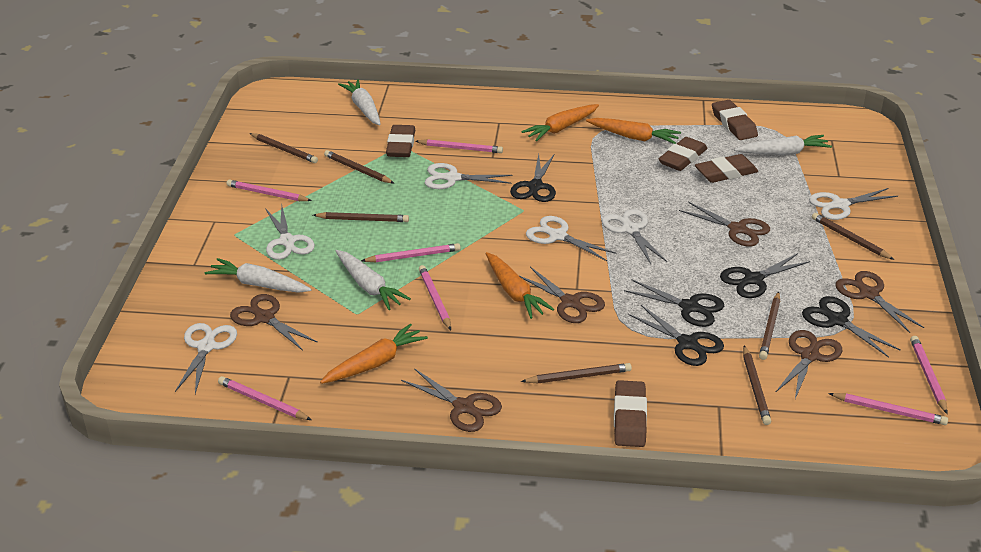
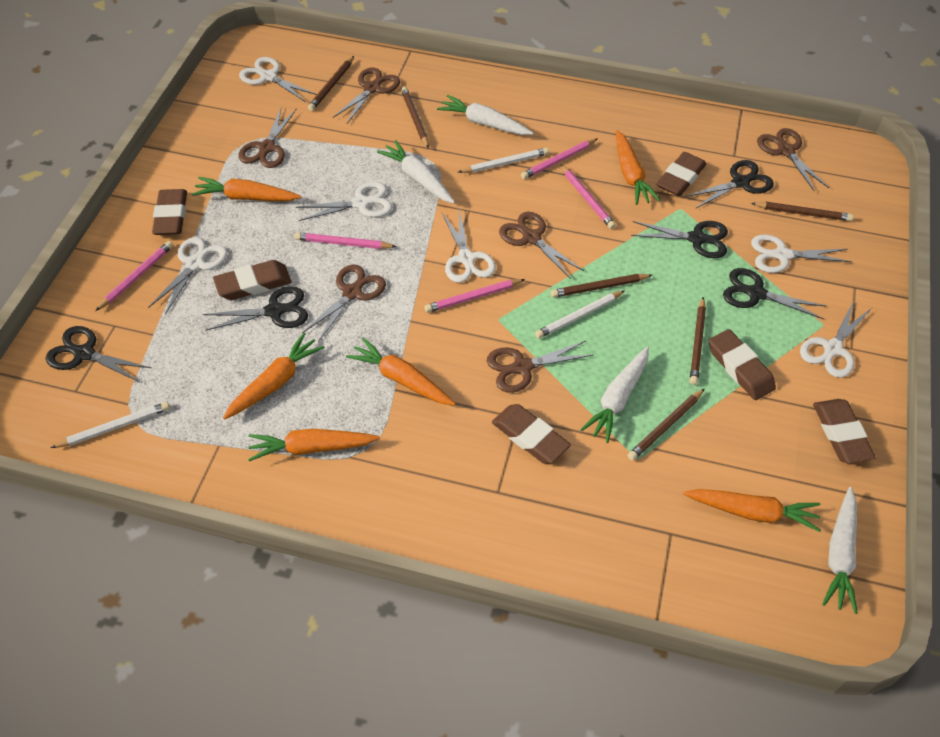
brown eraser: 5 -> 6
brown pencil: 7 -> 6
orange carrot: 4 -> 6
pink pencil: 7 -> 5
white pencil: 0 -> 3

